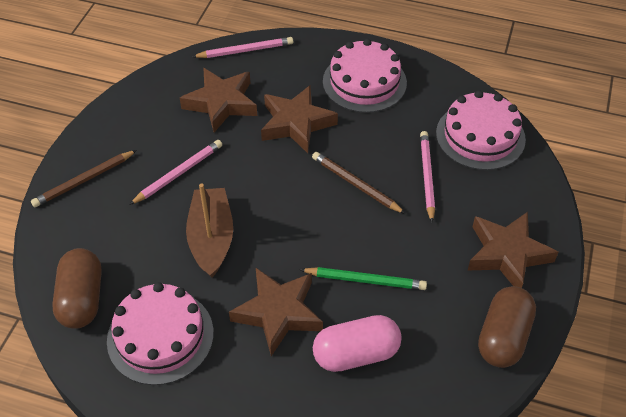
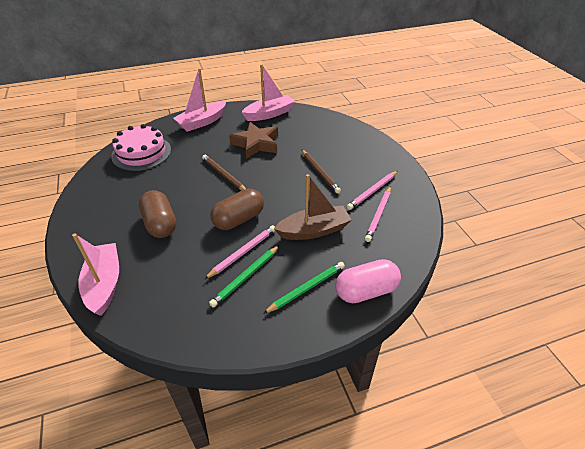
brown star: 4 -> 1
green pencil: 1 -> 2
pink boat: 0 -> 3
pink cake: 3 -> 1

